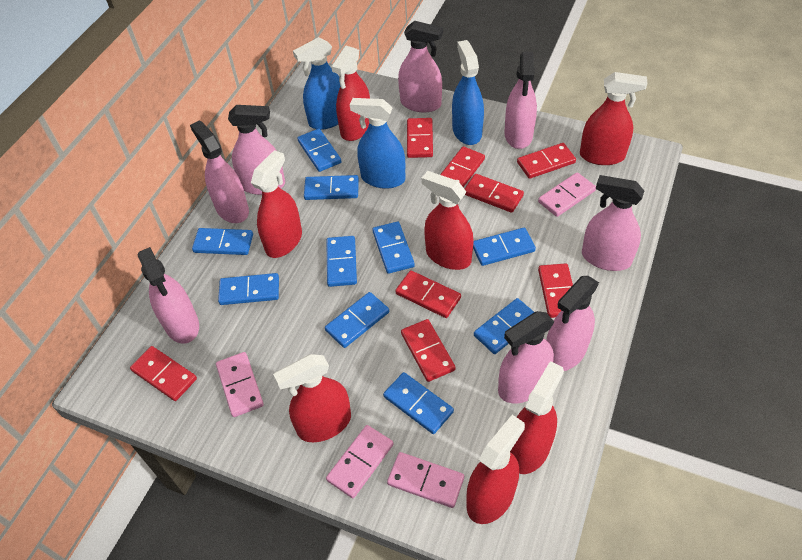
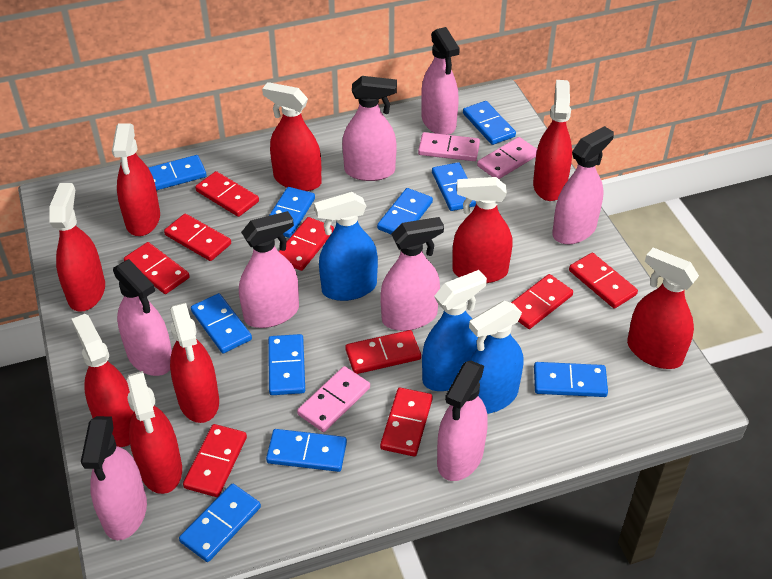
pink domino: 4 -> 3
red domino: 8 -> 9
red spray bottle: 7 -> 9

